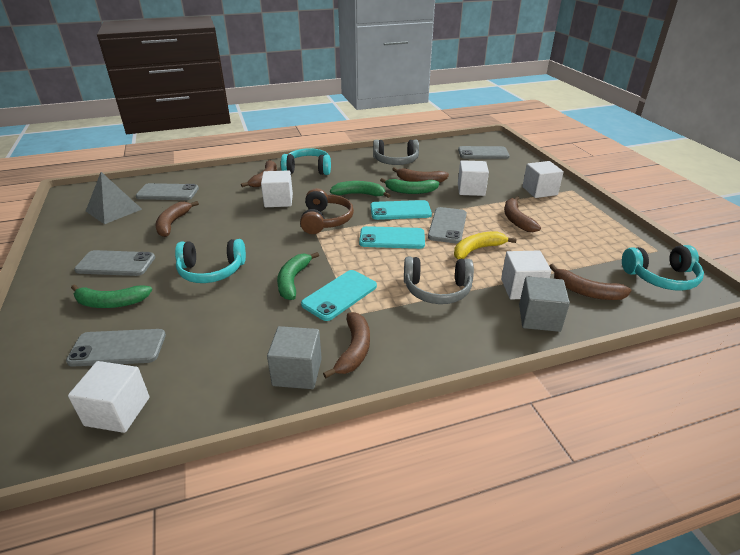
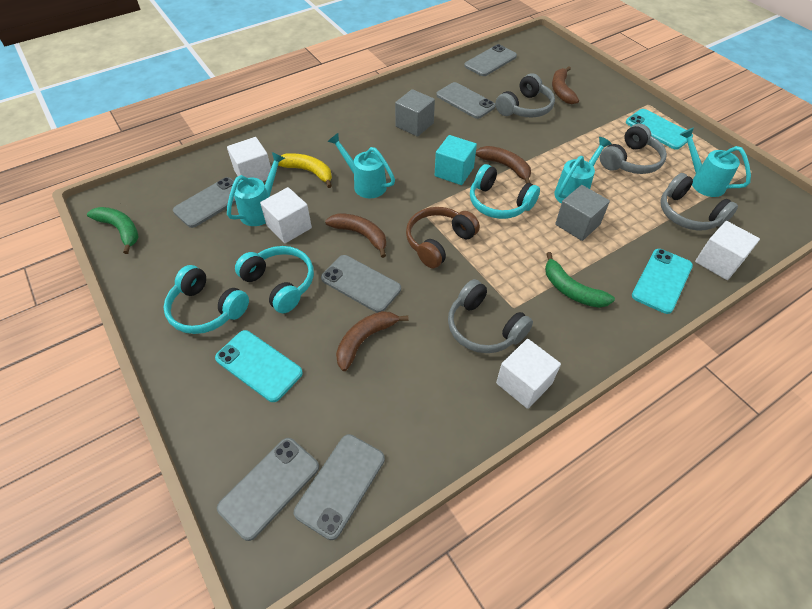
brown banana: 6 -> 4
green banana: 4 -> 2
grey headphones: 2 -> 4
grey phone: 5 -> 6
grey pyramid: 1 -> 0
turquoise cube: 0 -> 1
turquoise watering can: 0 -> 4
white cube: 5 -> 4

